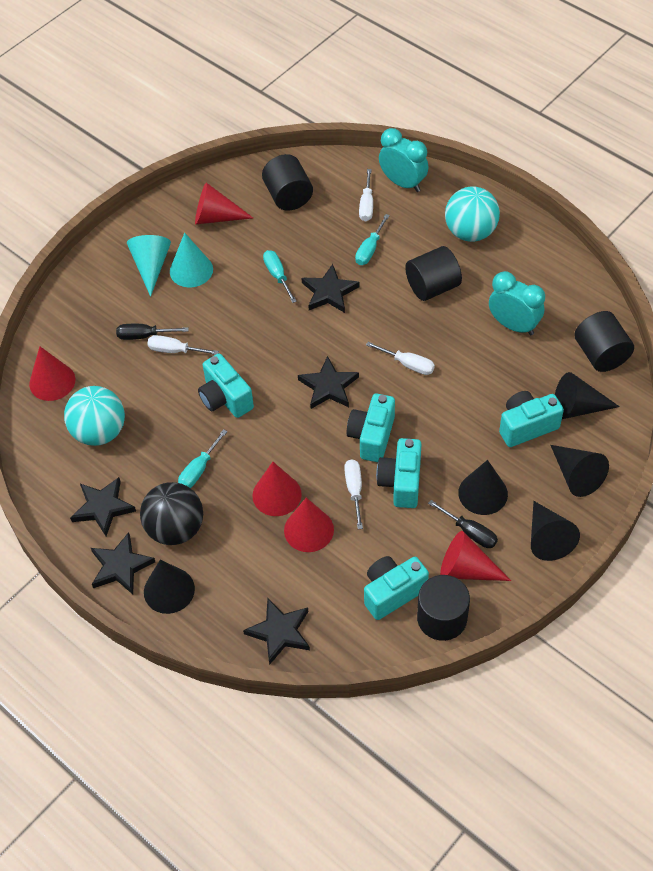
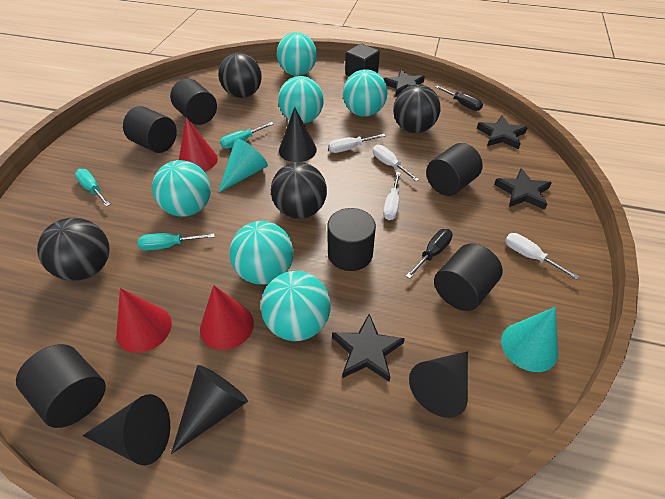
black ball: 1 -> 4
black cone: 5 -> 4
black cube: 0 -> 1
black cylinder: 4 -> 6
black star: 5 -> 4
red cone: 5 -> 3
turquoise ball: 2 -> 6
turquoise camera: 5 -> 0
turquoise clock: 2 -> 0

